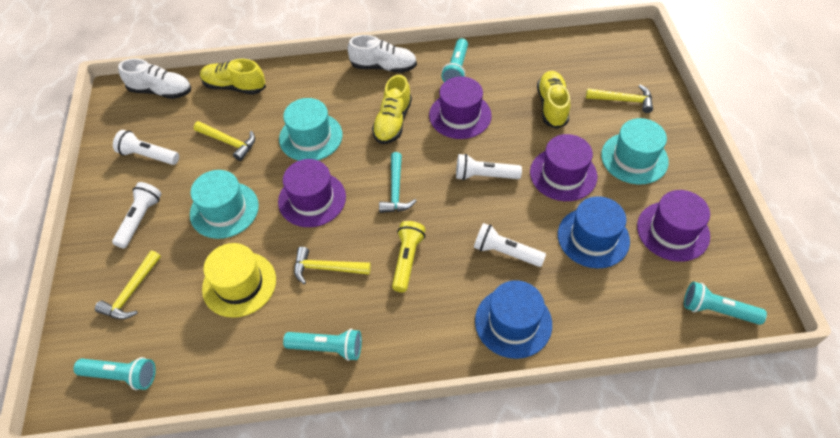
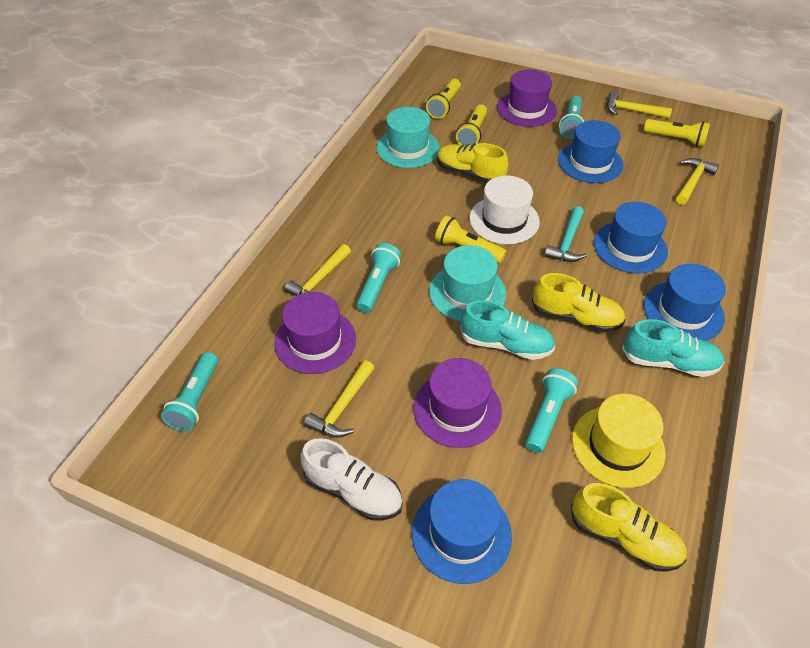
blue hat: 2 -> 4
purple hat: 4 -> 3
turquoise hat: 3 -> 2
turquoise shoe: 0 -> 2
white flashlight: 4 -> 0
white hat: 0 -> 1
white shoe: 2 -> 1
yellow flashlight: 1 -> 4

